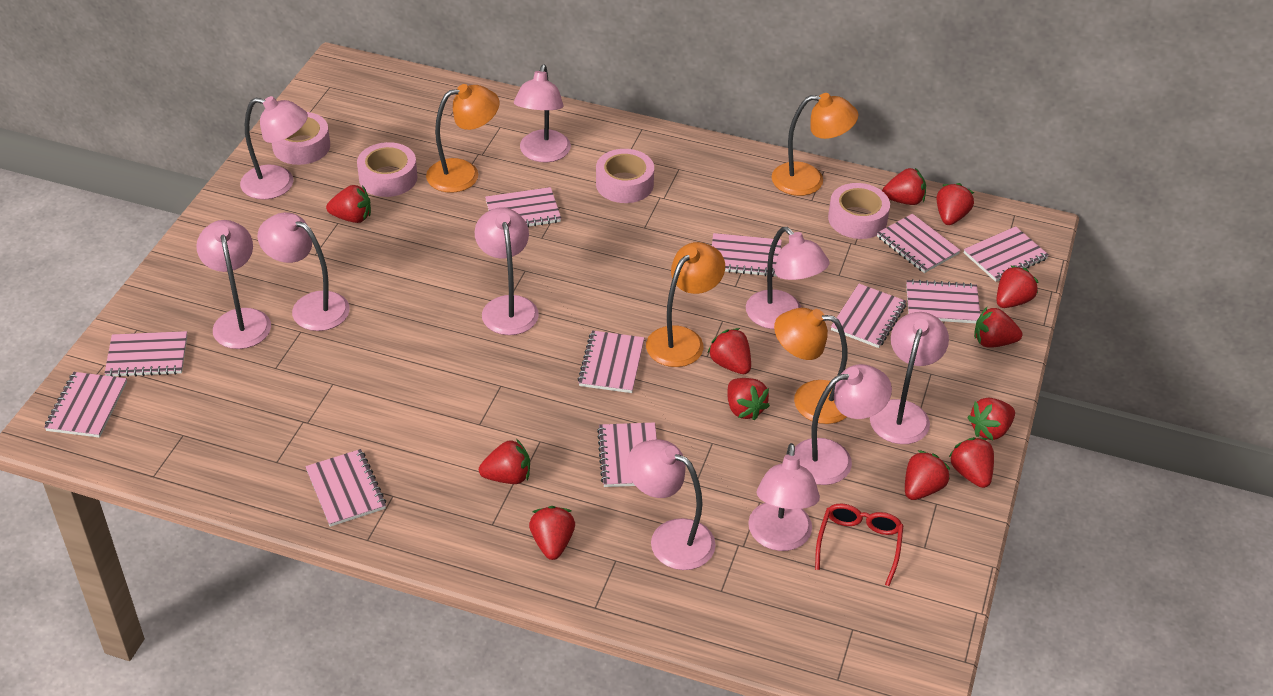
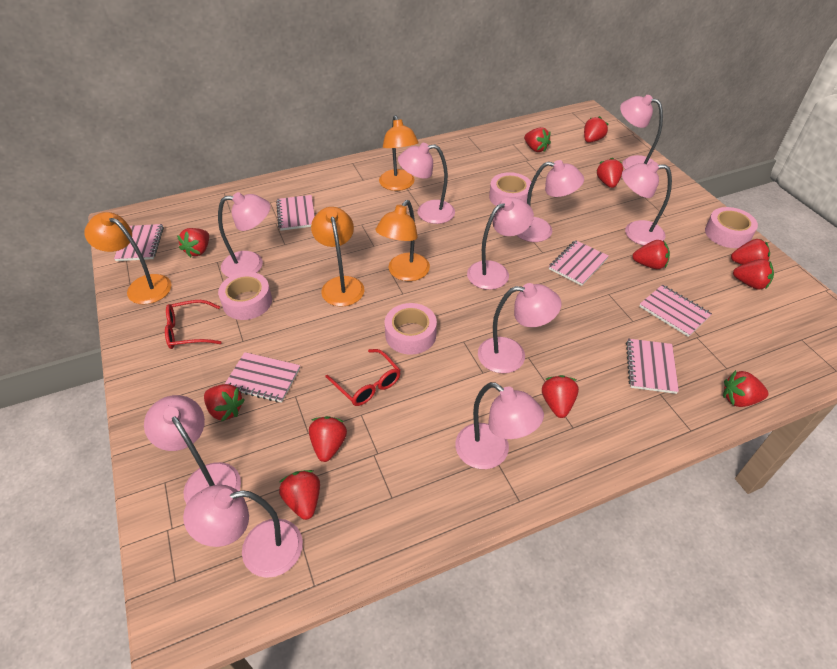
pink notebook: 11 -> 6
red glasses: 1 -> 2

